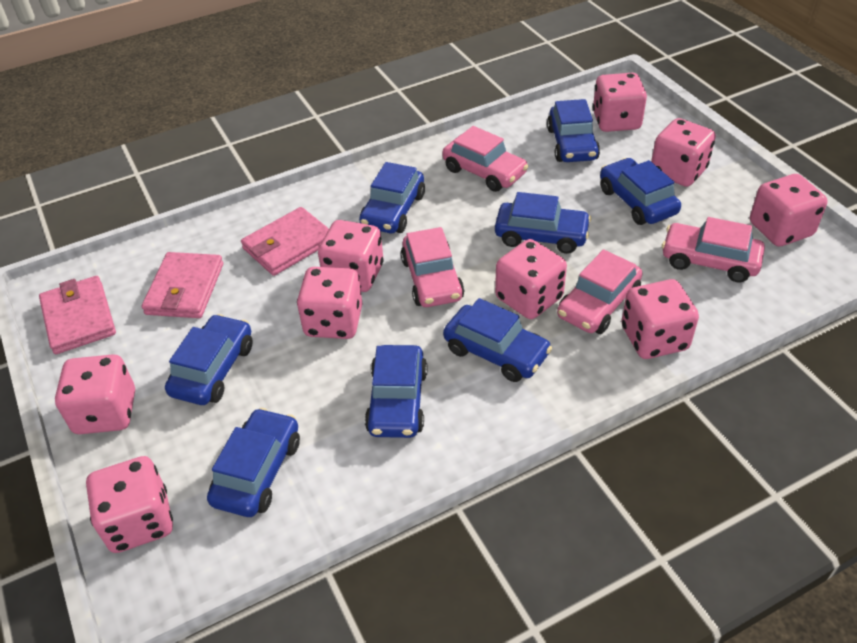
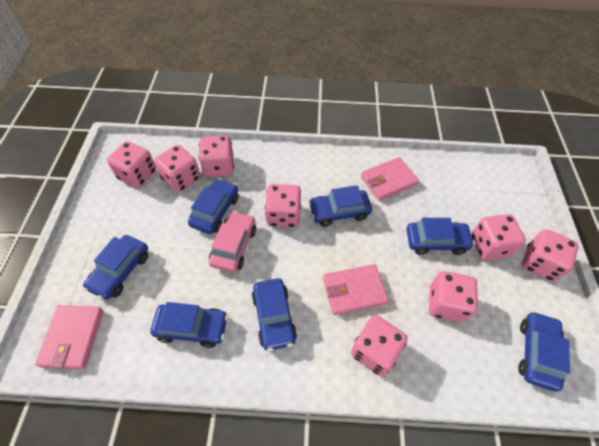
blue car: 8 -> 7
pink car: 4 -> 1
pink dice: 9 -> 8

